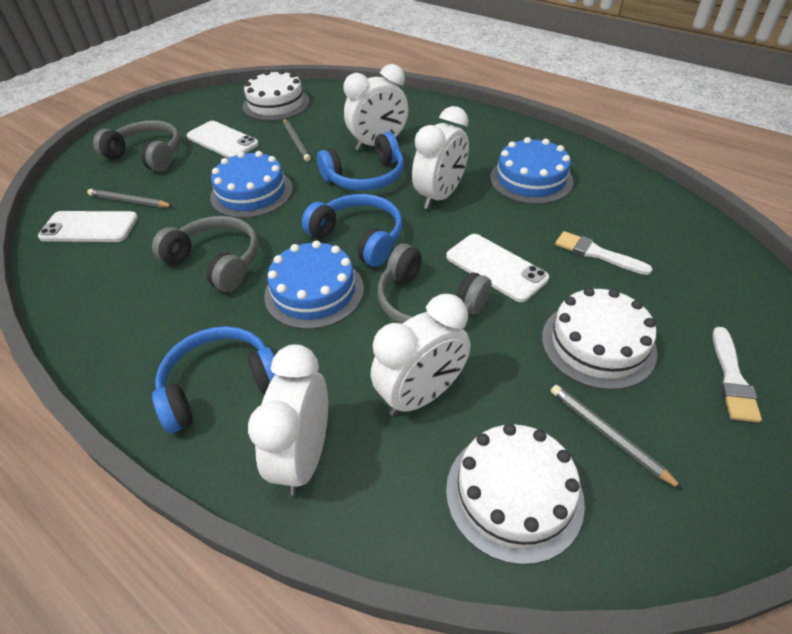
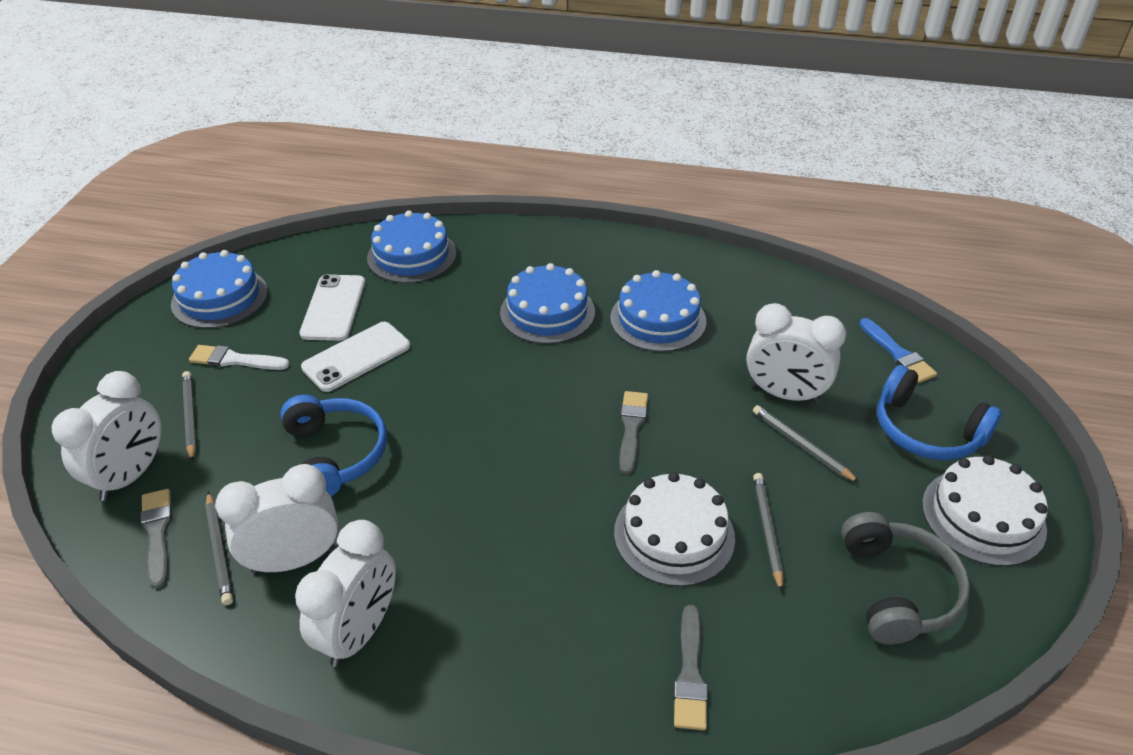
blue brush: 0 -> 1
blue cake: 3 -> 4
blue headphones: 3 -> 2
grey brush: 0 -> 3
grey headphones: 3 -> 1
grey pencil: 3 -> 4
white brush: 2 -> 1
white cake: 3 -> 2
white phone: 3 -> 2

